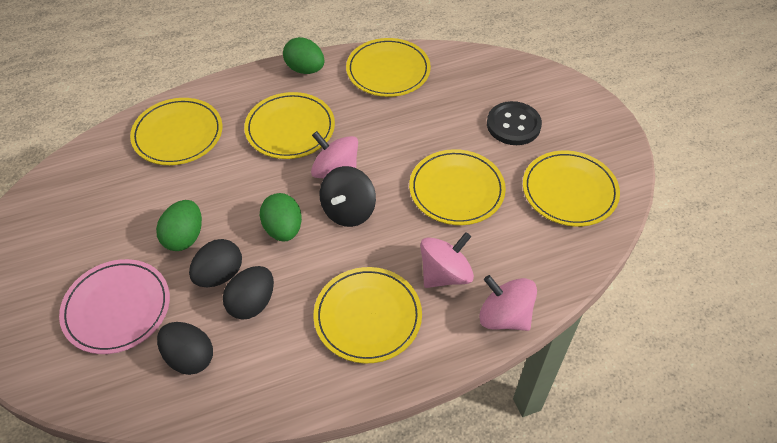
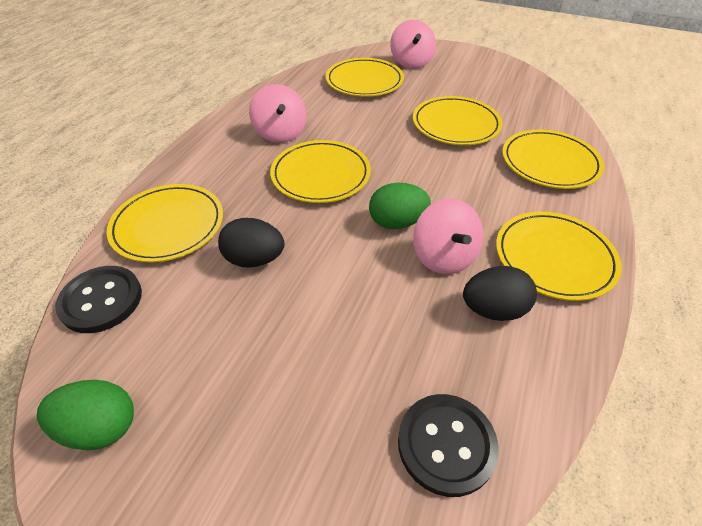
black button: 1 -> 2
black egg: 3 -> 2
black spinning top: 1 -> 0
green egg: 3 -> 2
pink plate: 1 -> 0

